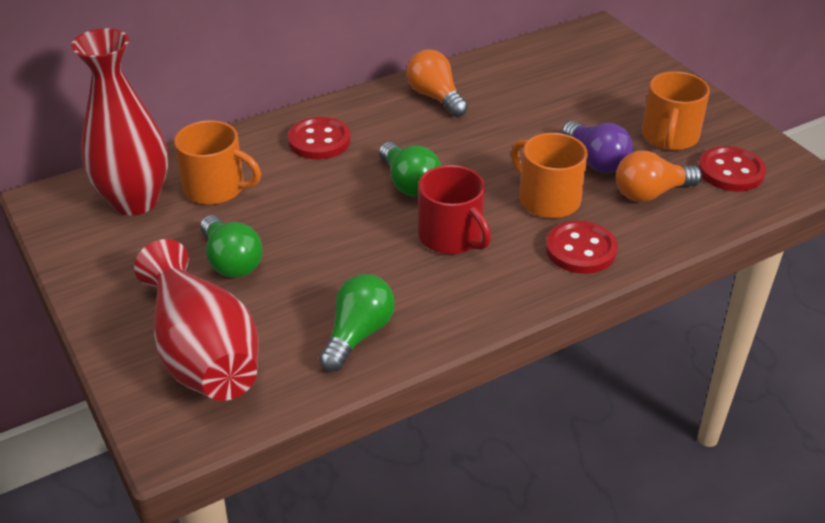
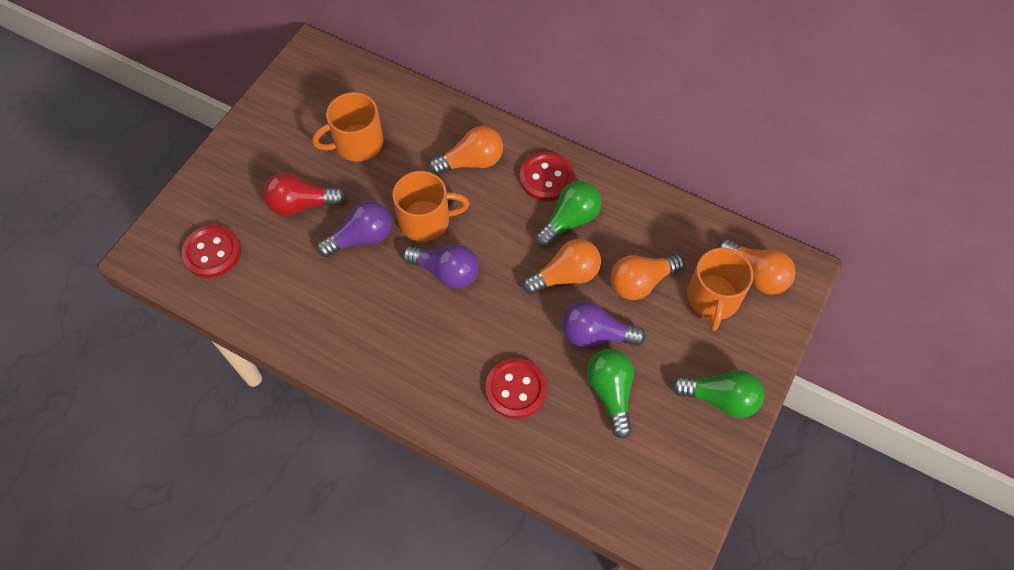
orange light bulb: 2 -> 4
purple light bulb: 1 -> 3
red light bulb: 0 -> 1
red mug: 1 -> 0
red vase: 2 -> 0

